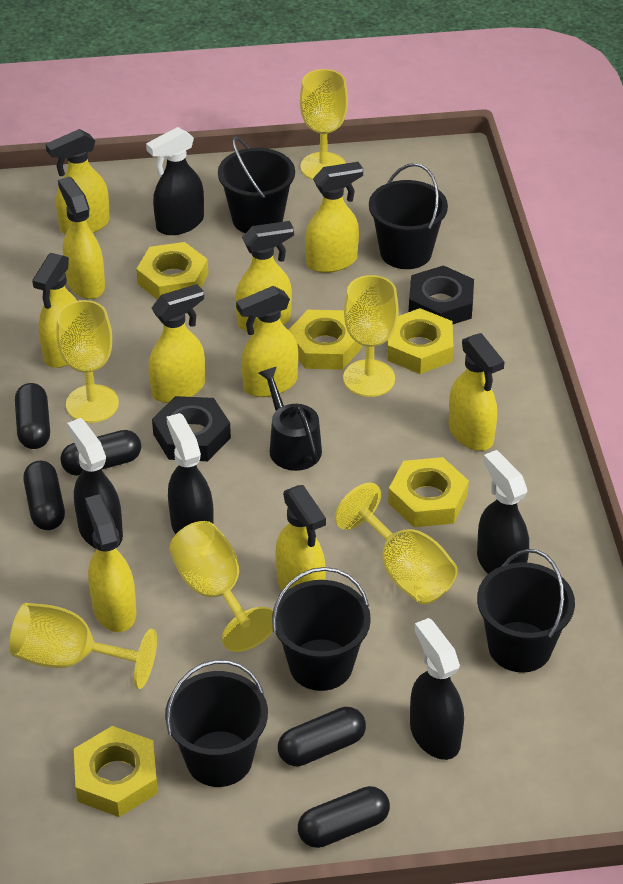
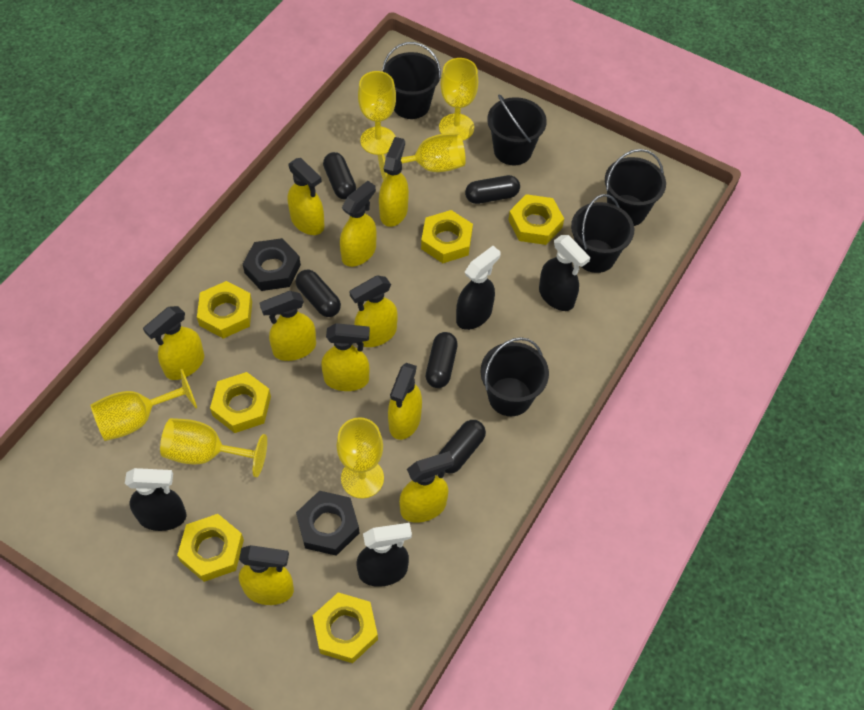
black spray bottle: 5 -> 4
black watering can: 1 -> 0
yellow nut: 5 -> 6

